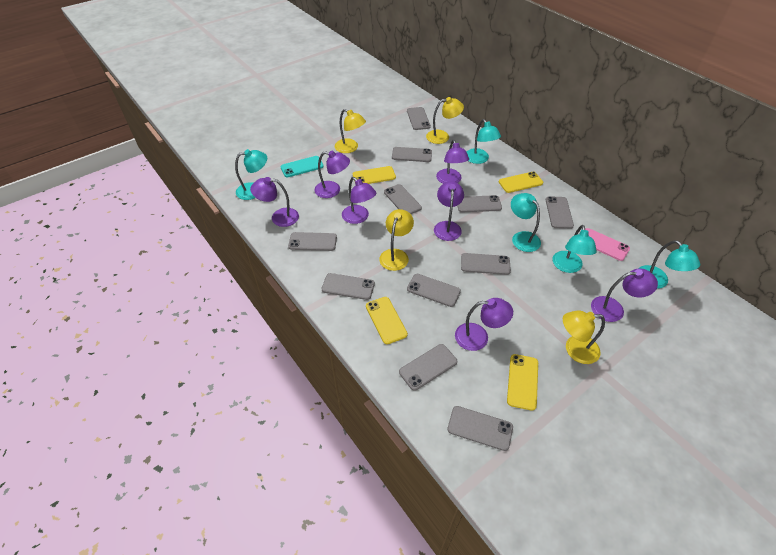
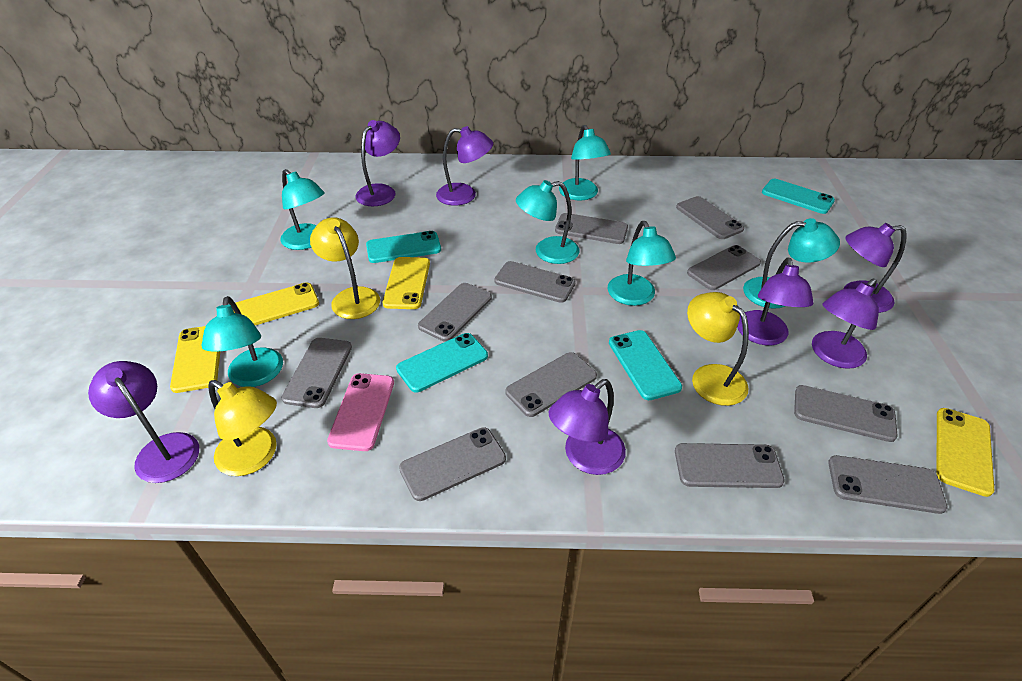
turquoise lamp: 5 -> 6
turquoise phone: 1 -> 4
yellow lamp: 4 -> 3

